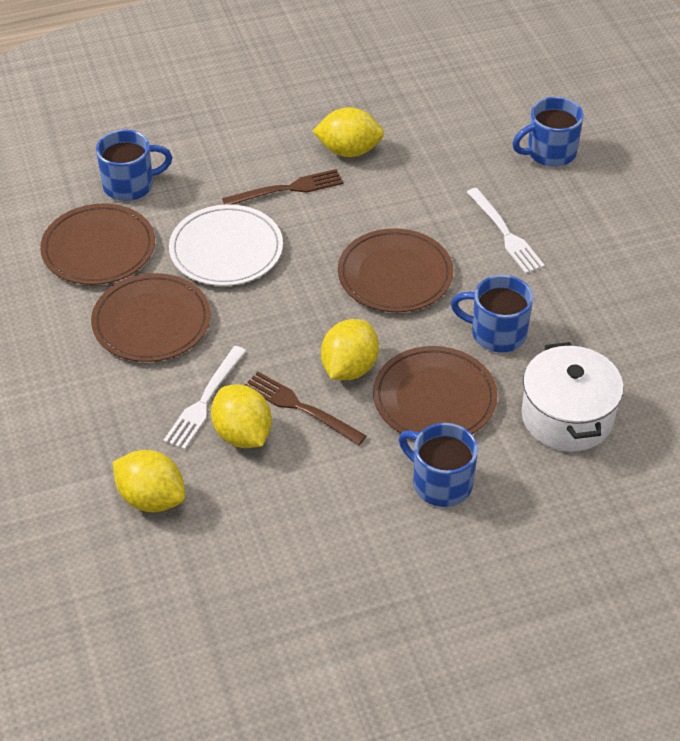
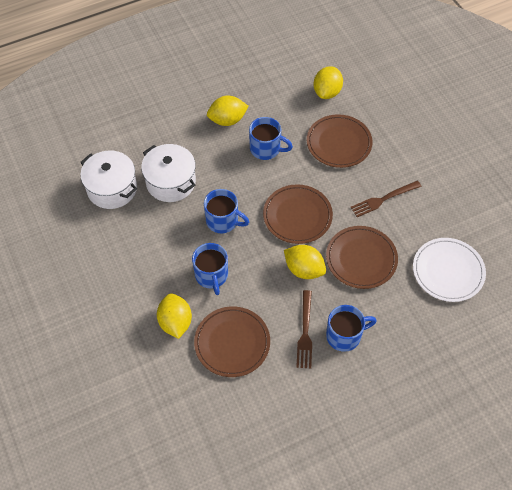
white fork: 2 -> 0
white pot: 1 -> 2

